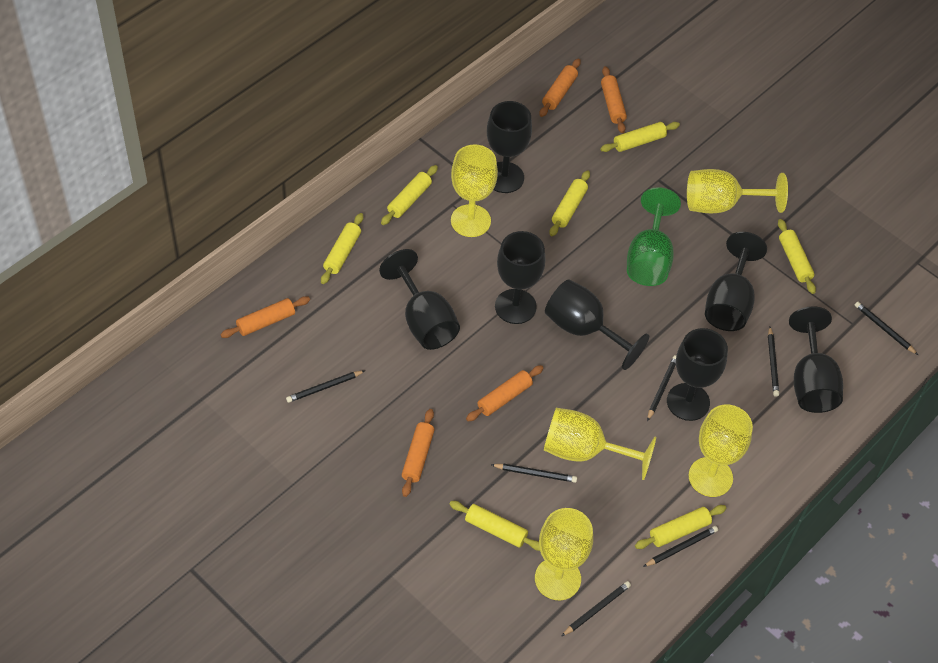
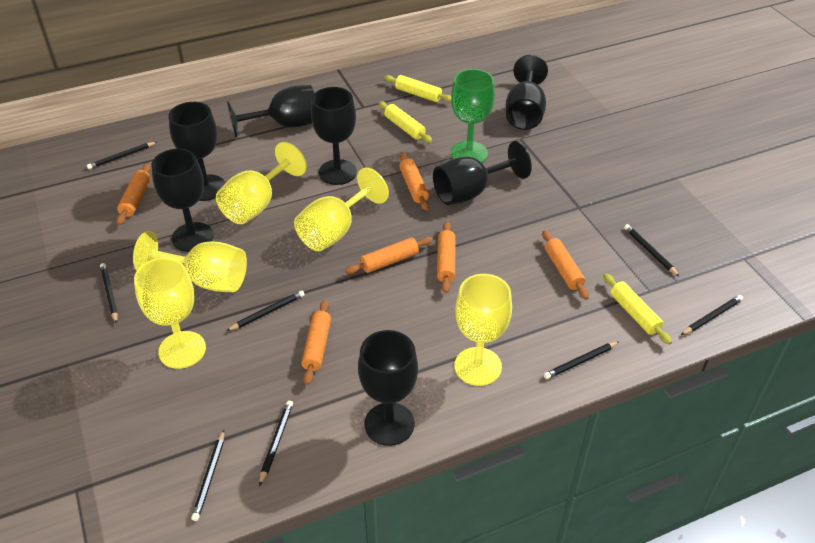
black pencil: 7 -> 8
orange rolling pin: 5 -> 6
yellow rolling pin: 7 -> 3

